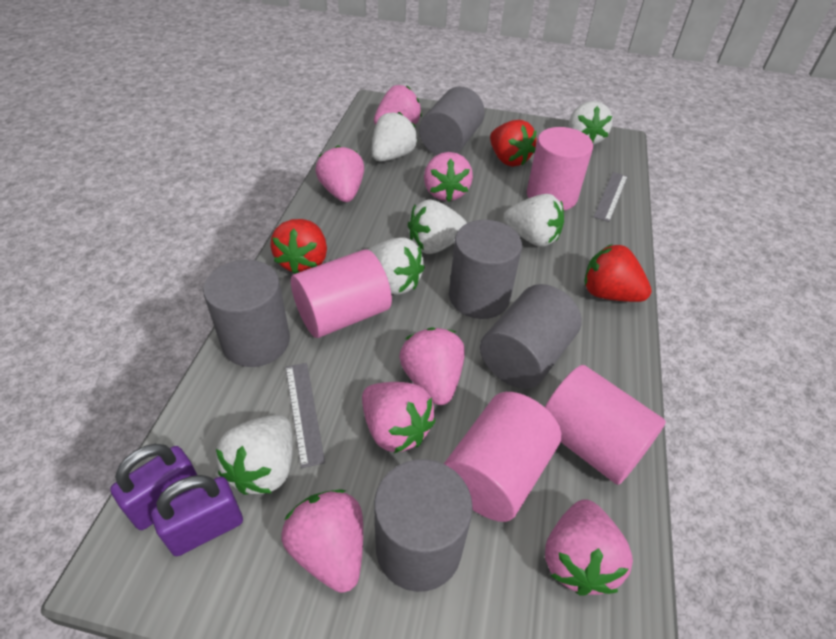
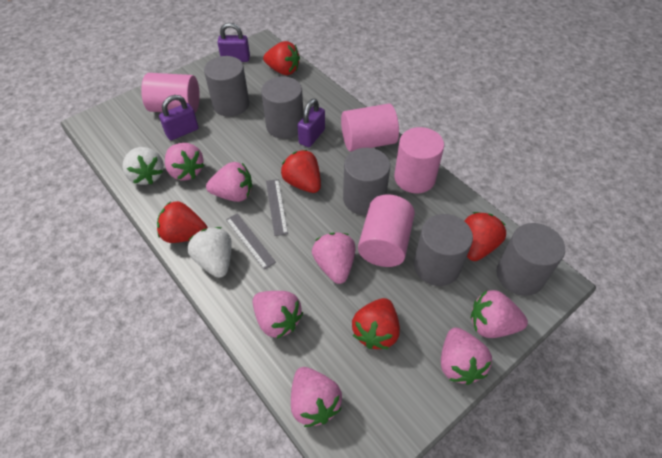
purple padlock: 2 -> 3
red strawberry: 3 -> 5
white strawberry: 6 -> 2

